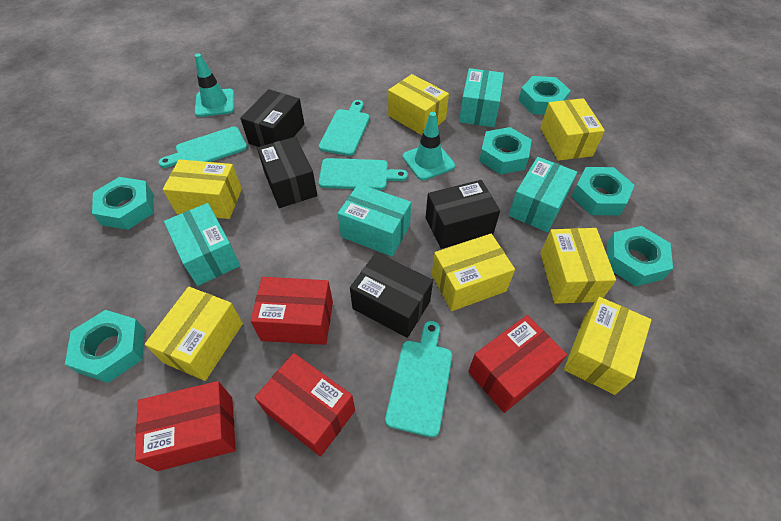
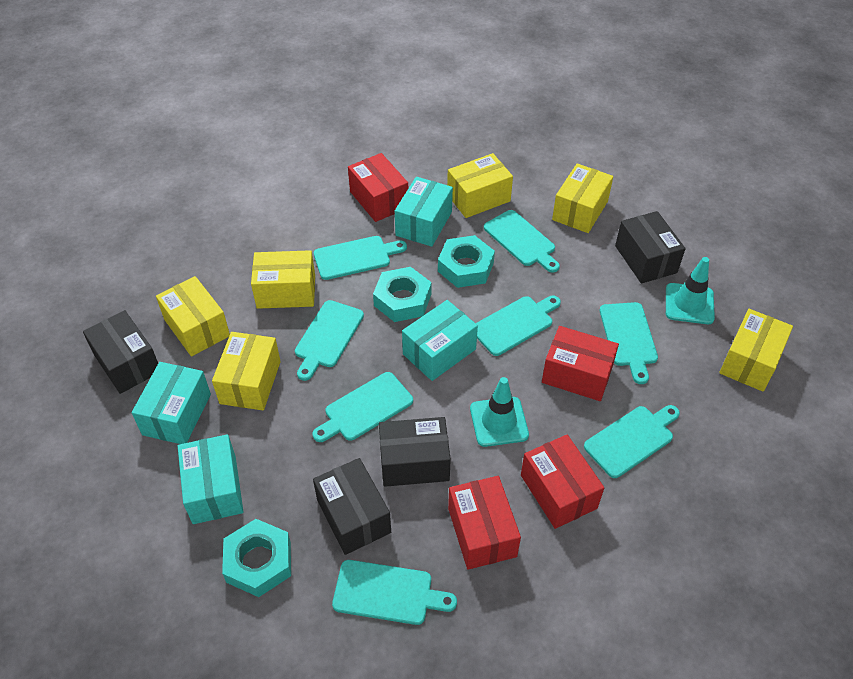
turquoise cutting board: 4 -> 8
turquoise nut: 6 -> 3
yellow box: 7 -> 6

